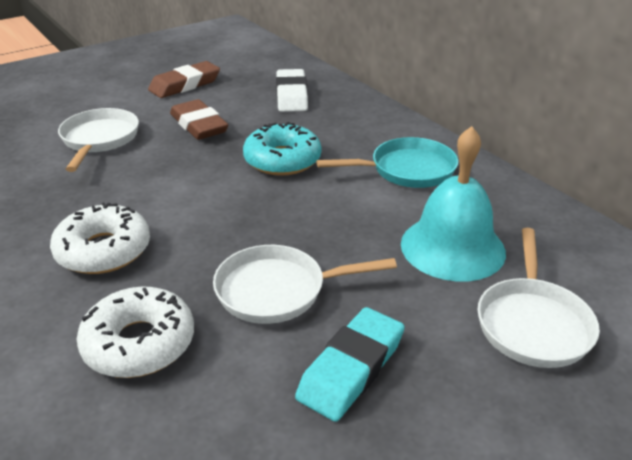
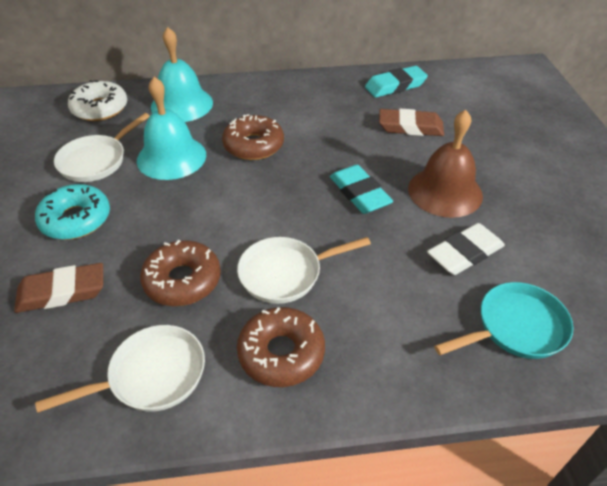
brown bell: 0 -> 1
brown donut: 0 -> 3
turquoise bell: 1 -> 2
turquoise eraser: 1 -> 2
white donut: 2 -> 1

